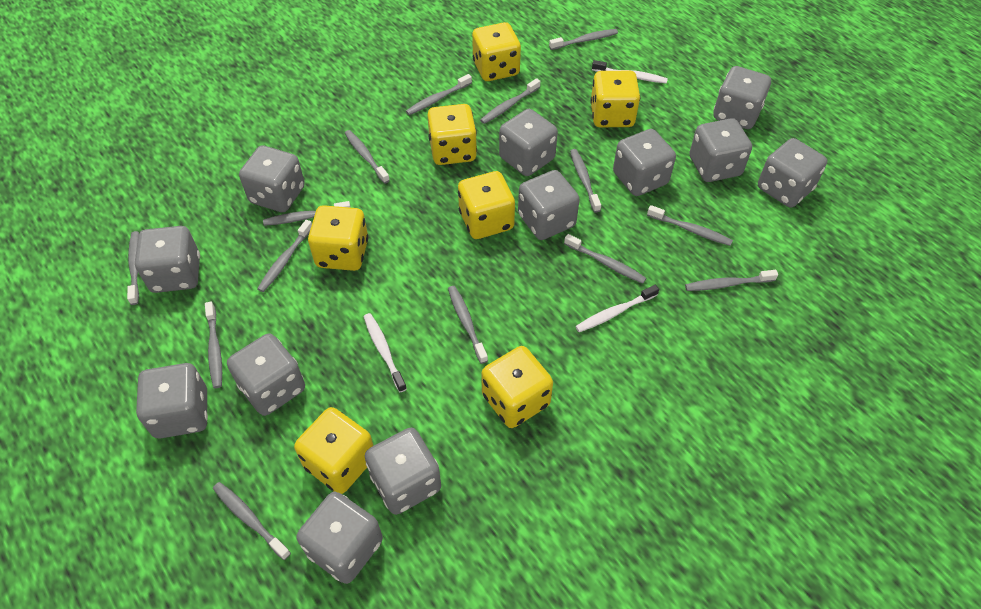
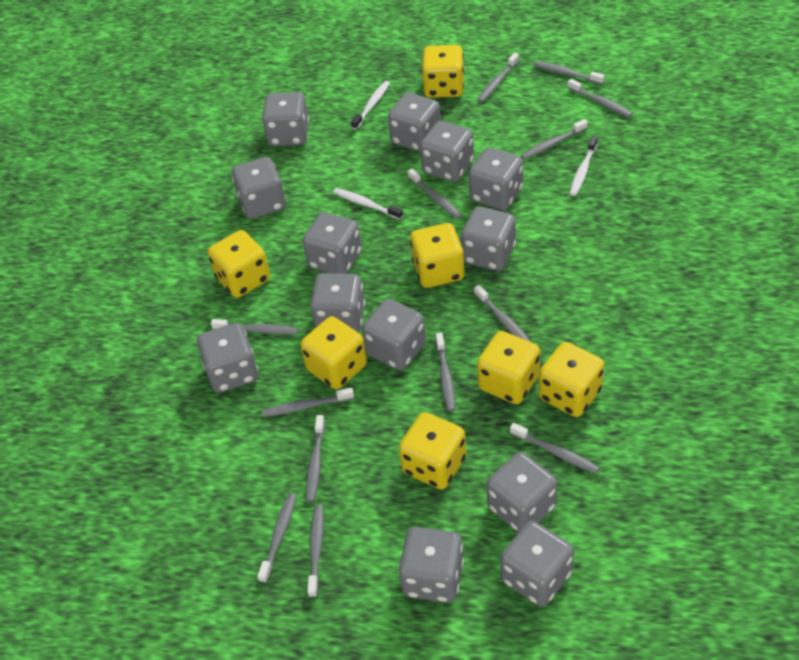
grey dice: 12 -> 13
grey toothbrush: 14 -> 13

